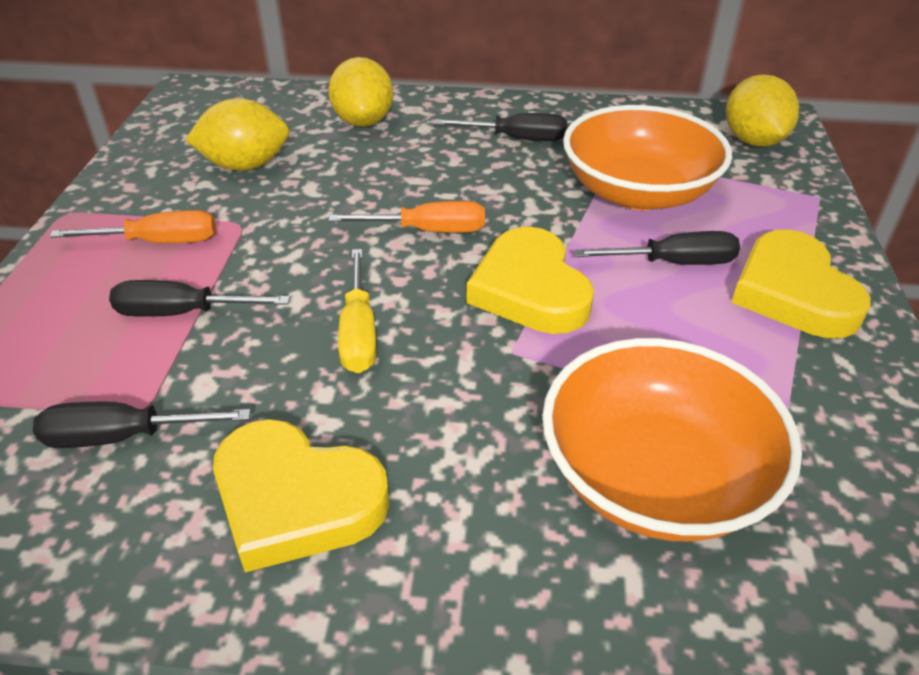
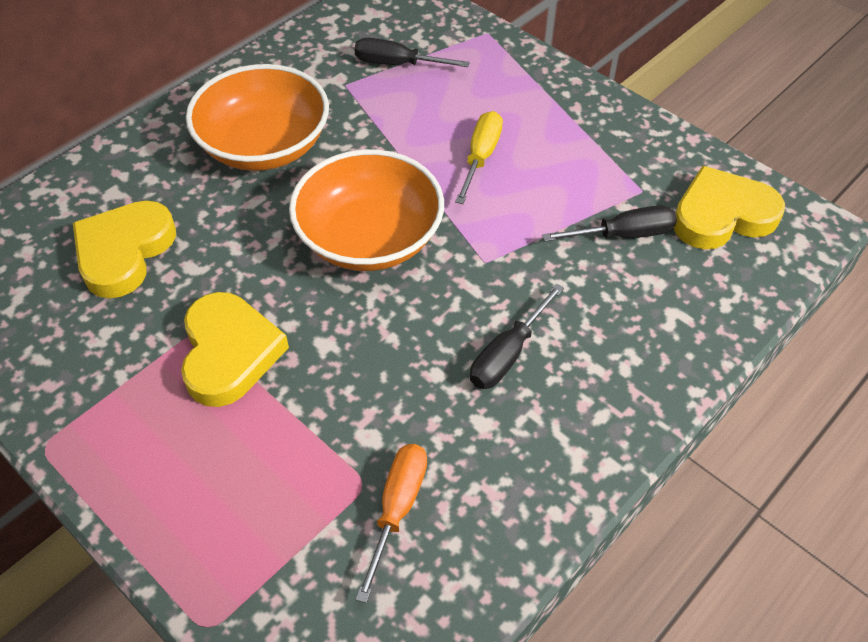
black screwdriver: 4 -> 3
orange screwdriver: 2 -> 1
yellow lemon: 3 -> 0

